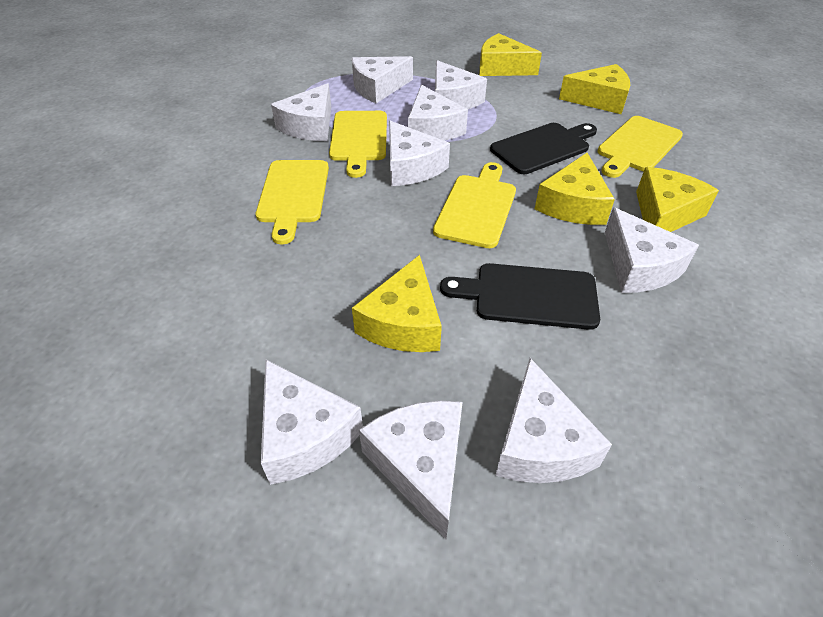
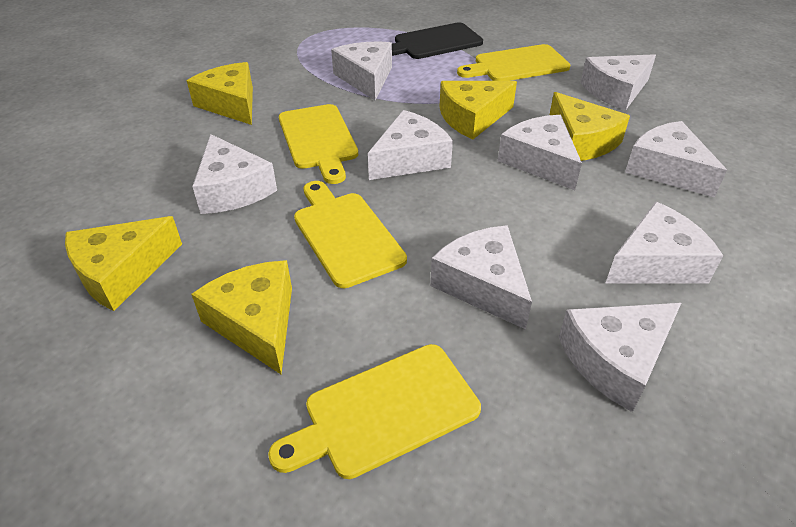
black cutting board: 2 -> 1

